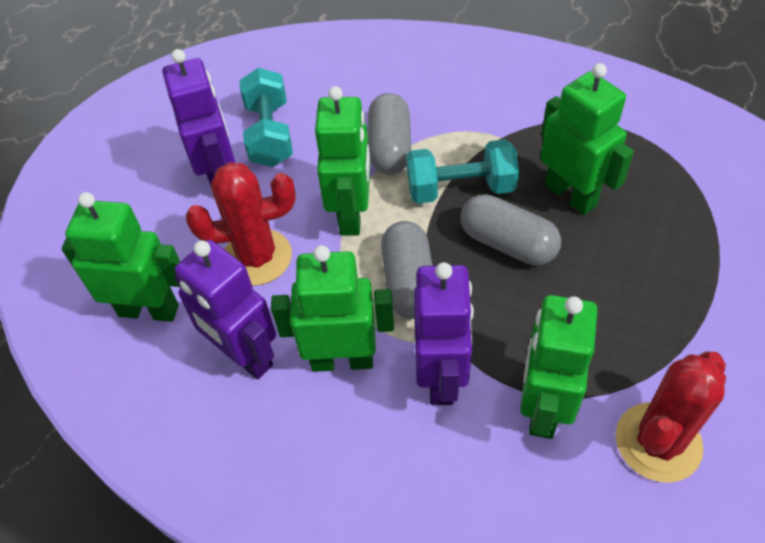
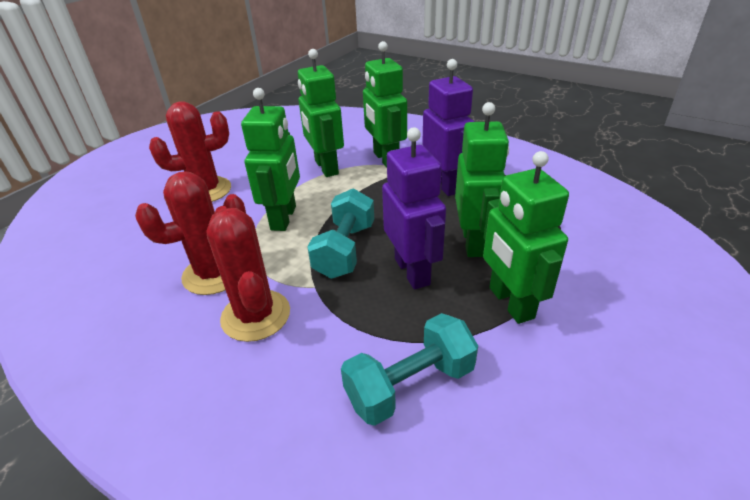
grey capsule: 3 -> 0
purple robot: 3 -> 2
red cactus: 2 -> 3

